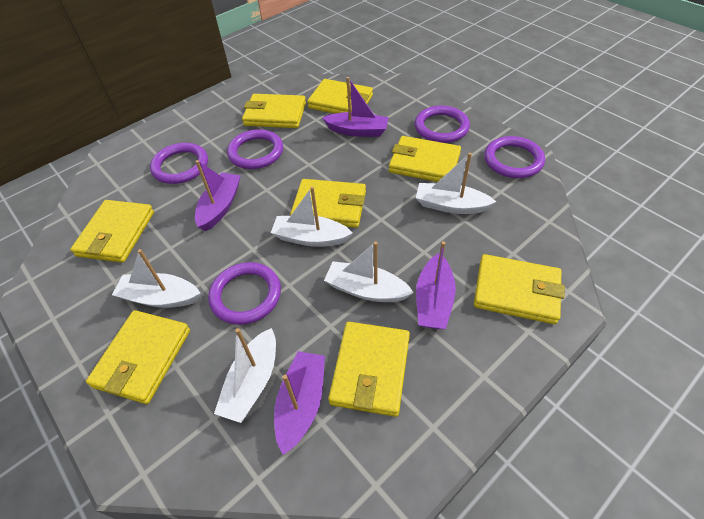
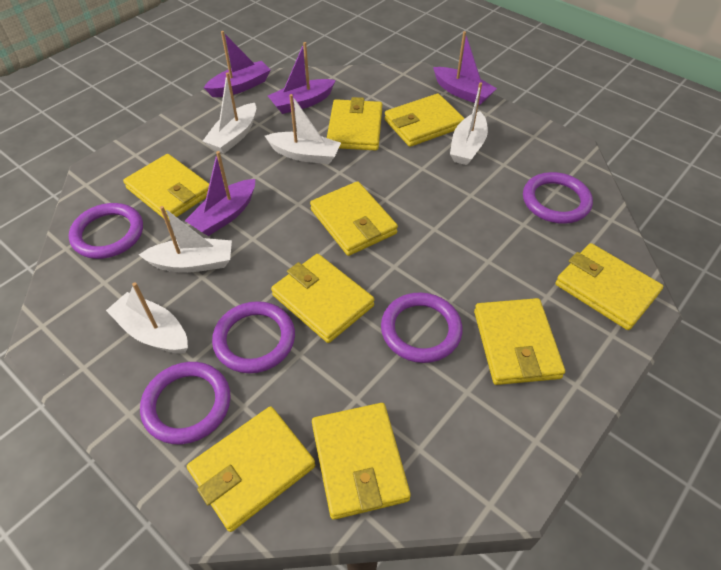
yellow wallet: 8 -> 9

